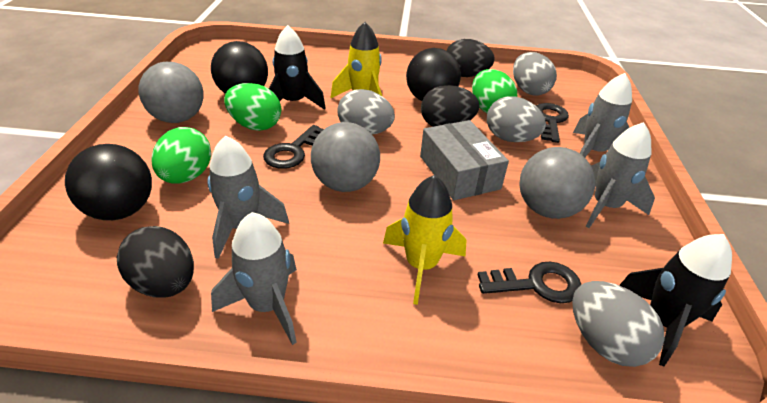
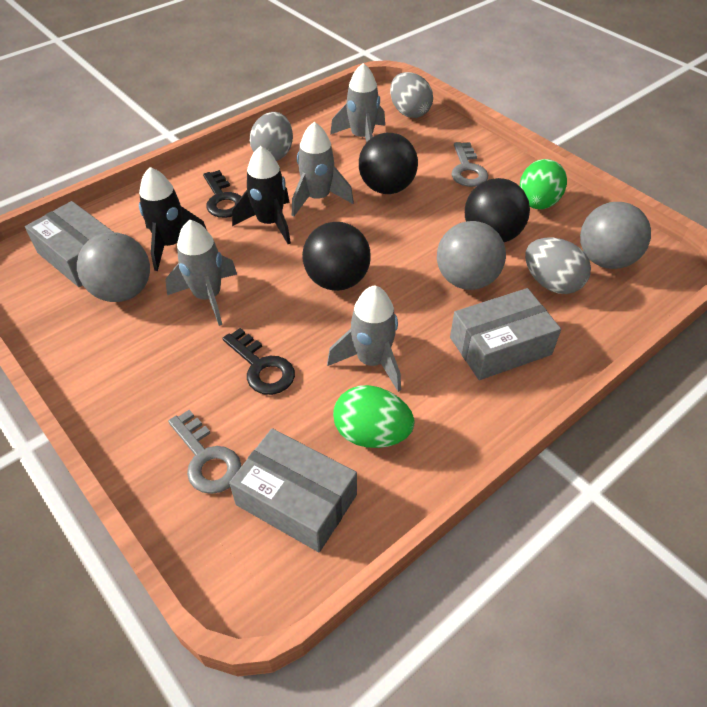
black egg: 3 -> 0
black key: 3 -> 2
green egg: 3 -> 2
grey box: 1 -> 3
grey egg: 4 -> 3
grey key: 0 -> 2
yellow rocket: 2 -> 0

